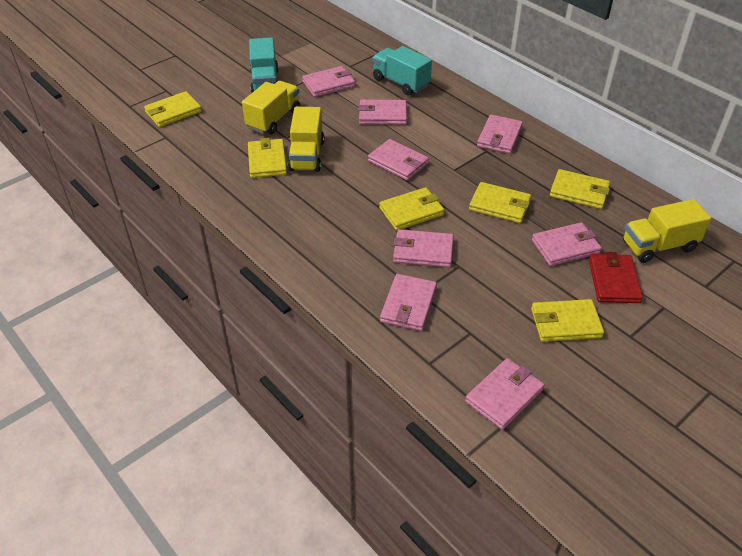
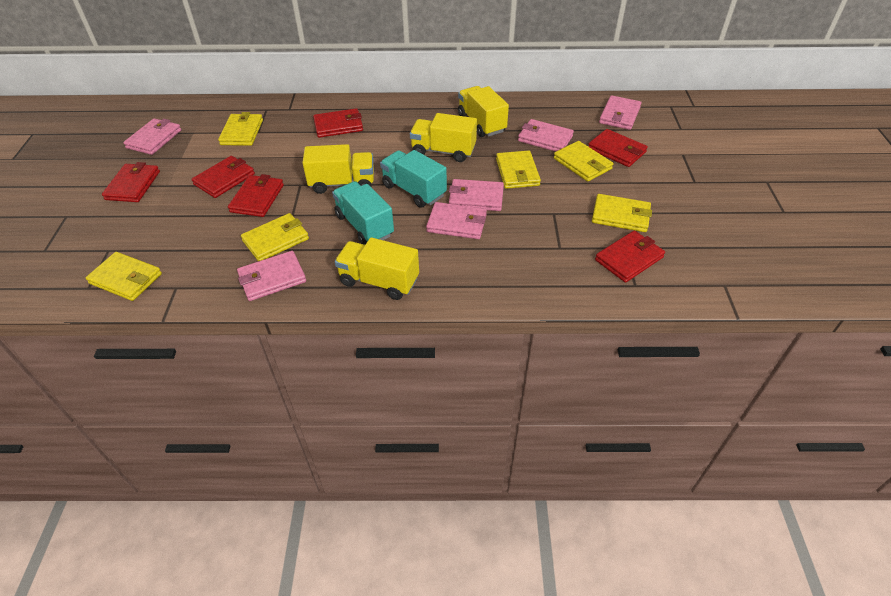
pink wallet: 8 -> 6
red wallet: 1 -> 6
yellow truck: 3 -> 4

